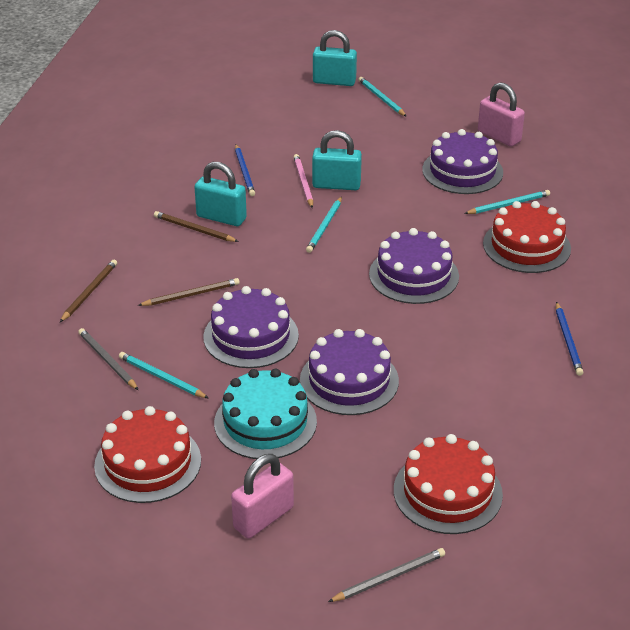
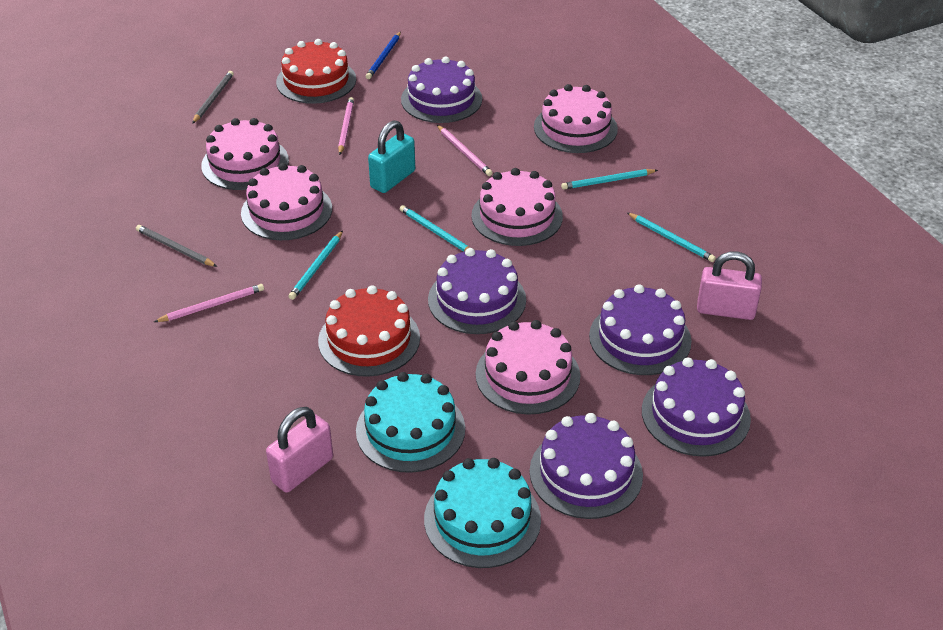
blue pencil: 2 -> 1
brown pencil: 3 -> 0
pink cake: 0 -> 5
pink pencil: 1 -> 3
purple cake: 4 -> 5
red cake: 3 -> 2
turquoise cake: 1 -> 2
turquoise padlock: 3 -> 1

